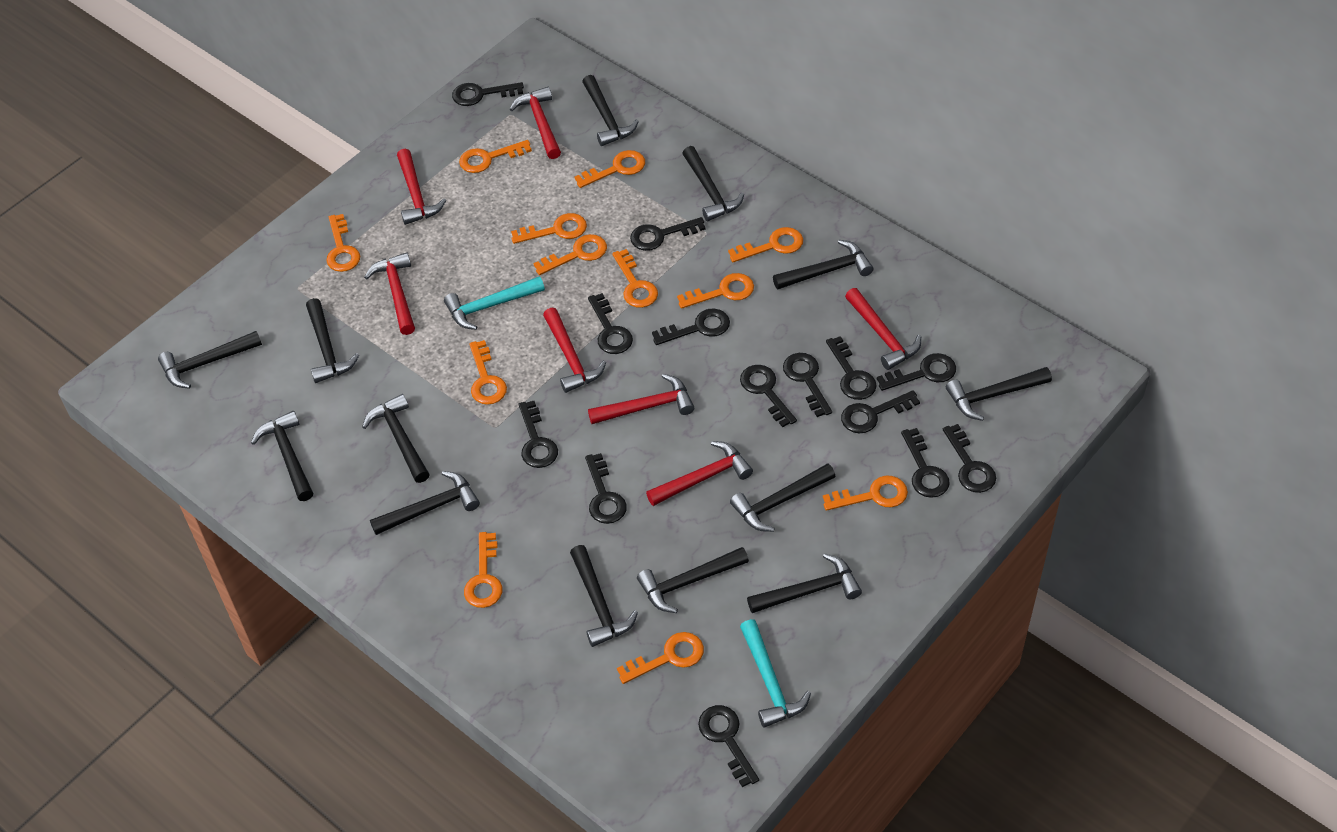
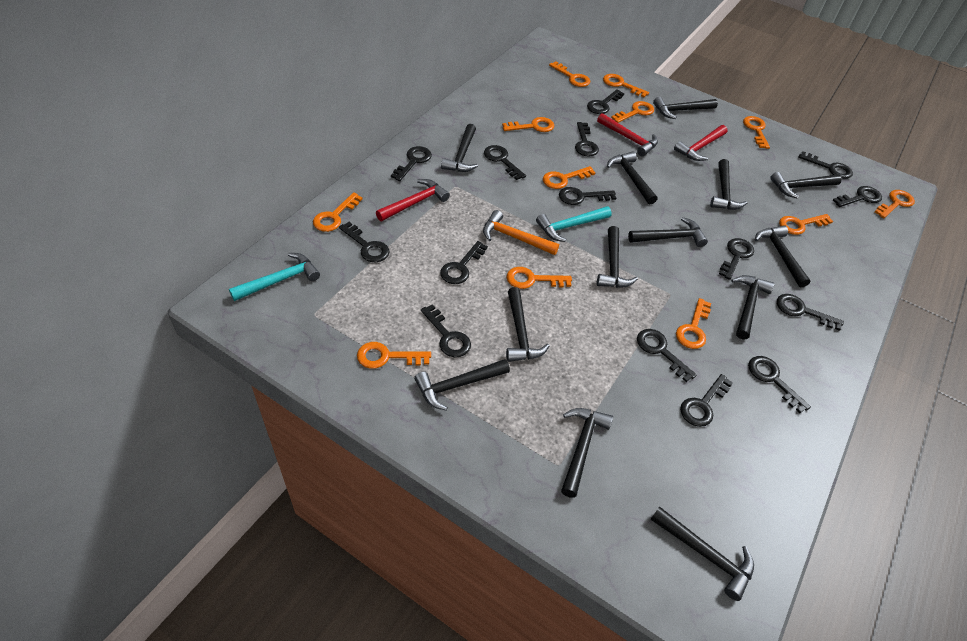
black key: 14 -> 15
orange hammer: 0 -> 1
red hammer: 7 -> 3

